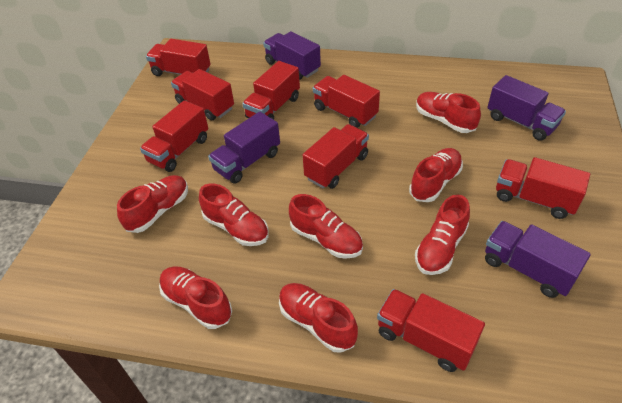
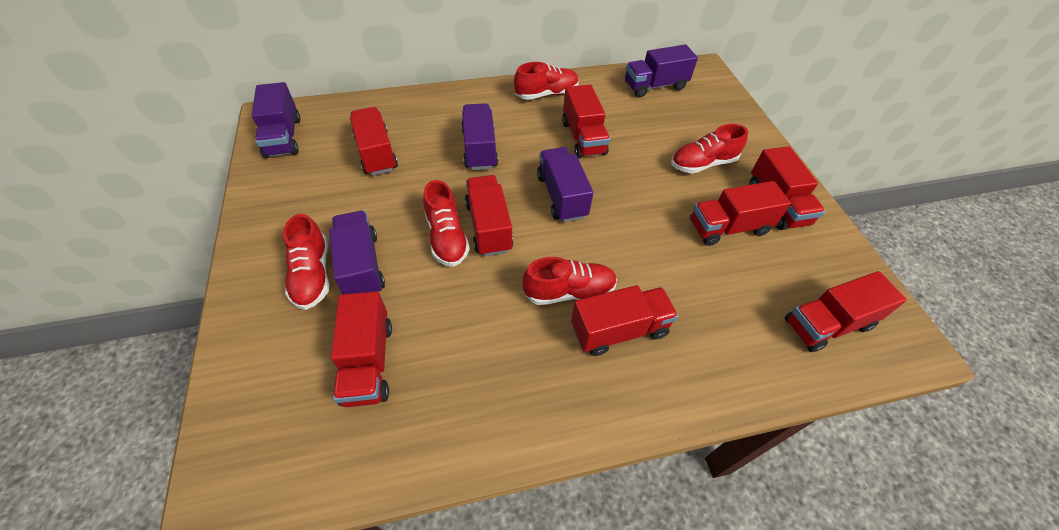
purple truck: 4 -> 5
red shoe: 8 -> 5

